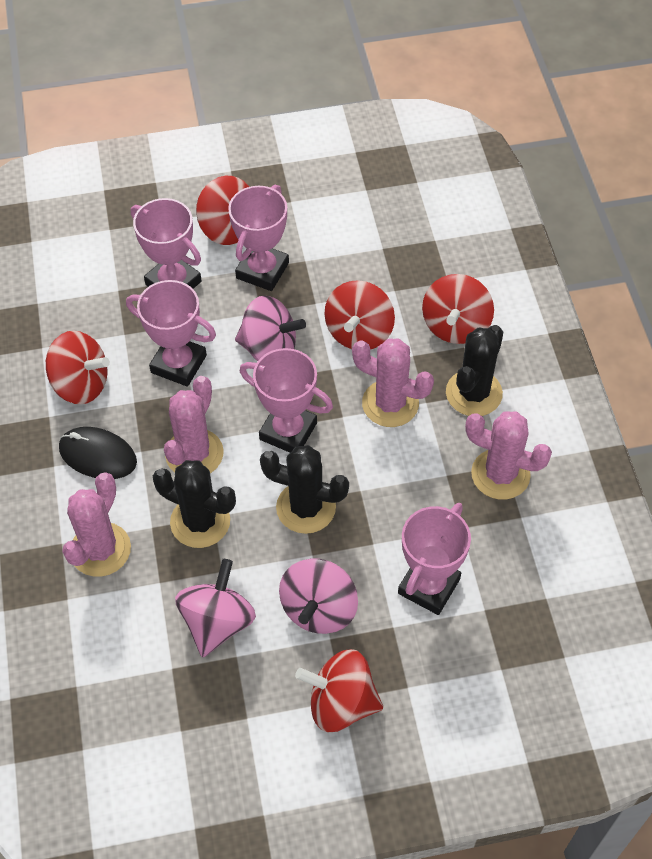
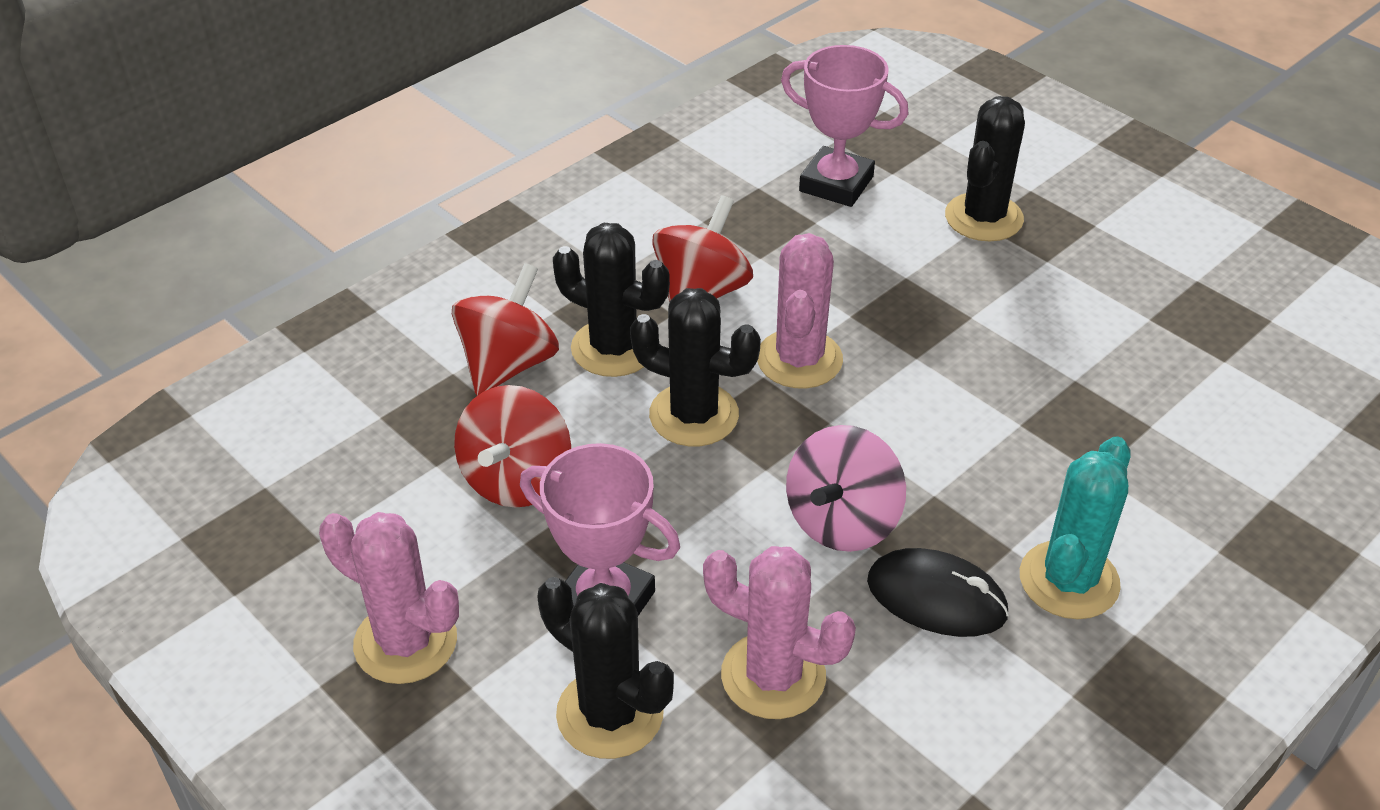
black cactus: 3 -> 4
pink cactus: 4 -> 3
pink spinning top: 3 -> 1
pink trophy: 5 -> 2
red spinning top: 5 -> 3
turquoise cactus: 0 -> 1

